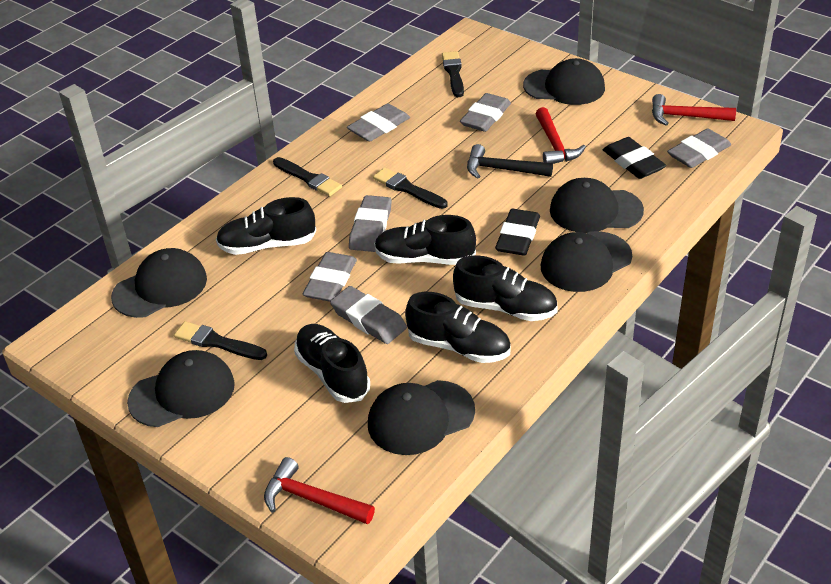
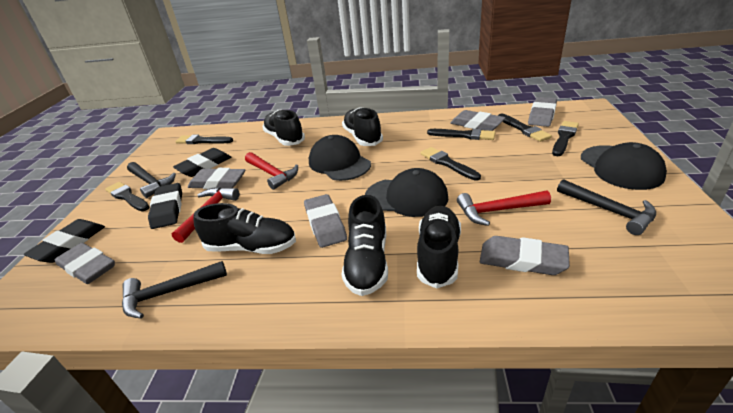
black brush: 4 -> 6
black cap: 6 -> 3
black eraser: 2 -> 3
black hammer: 1 -> 3

